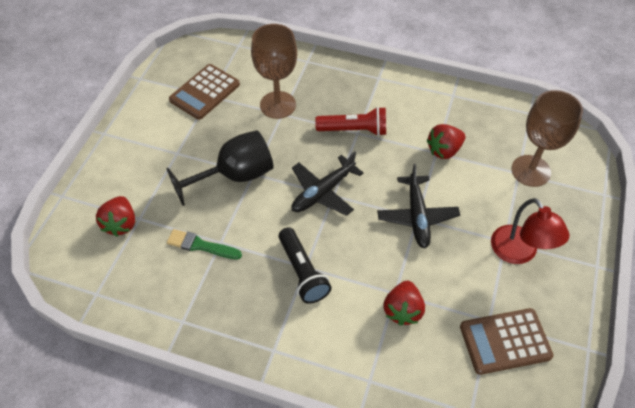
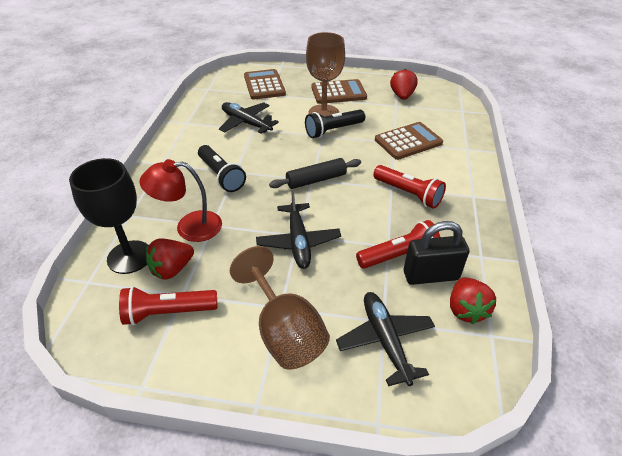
black flashlight: 1 -> 2
black padlock: 0 -> 1
black plane: 2 -> 3
black rolling pin: 0 -> 1
brown calculator: 2 -> 3
green brush: 1 -> 0
red flashlight: 1 -> 3

